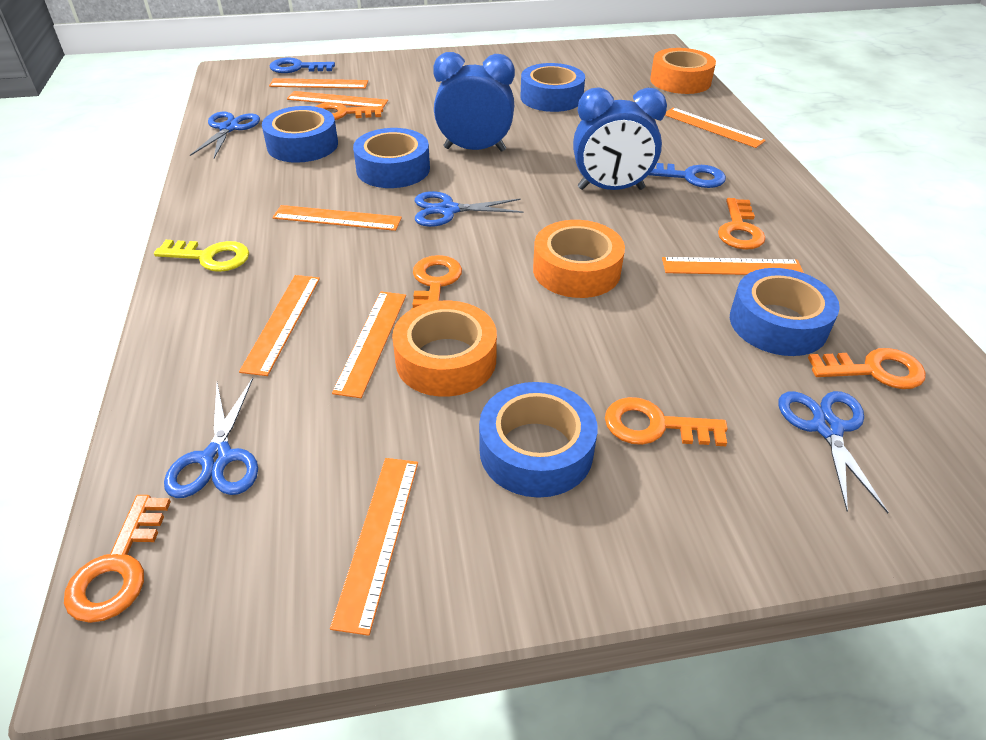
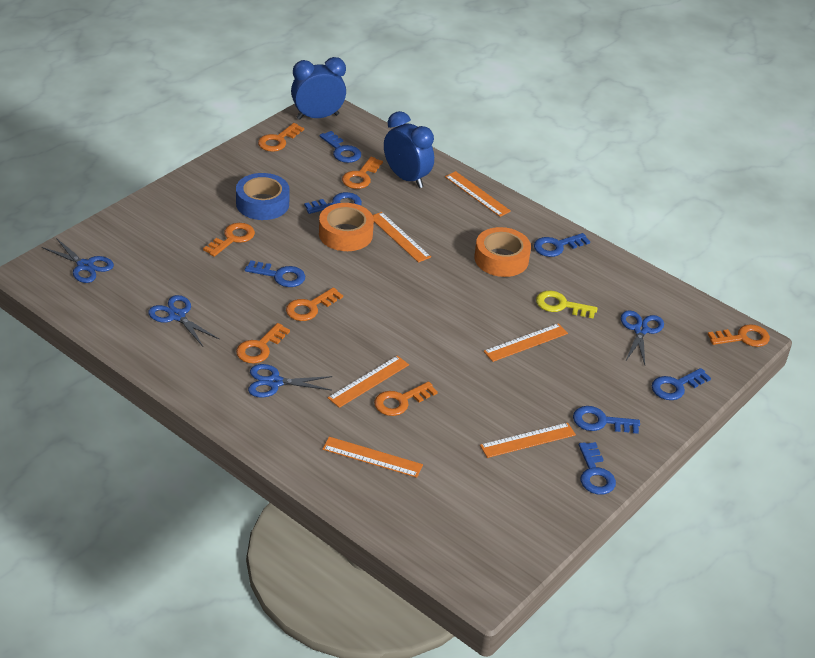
blue key: 2 -> 7
blue tape: 5 -> 1
orange key: 6 -> 7
orange ruler: 8 -> 6
orange tape: 3 -> 2

